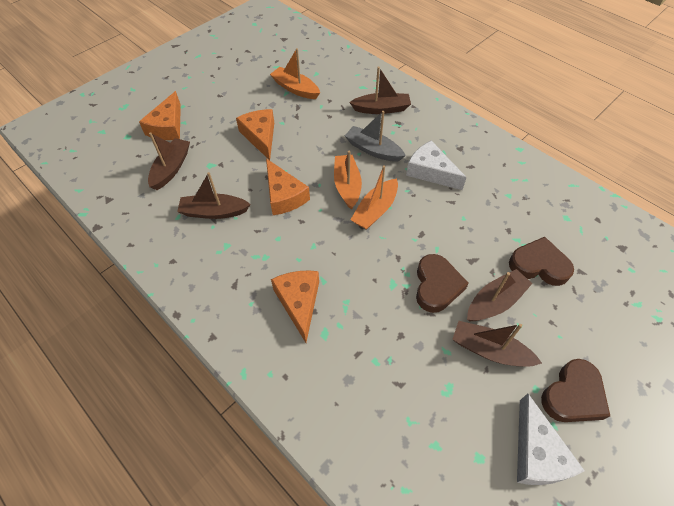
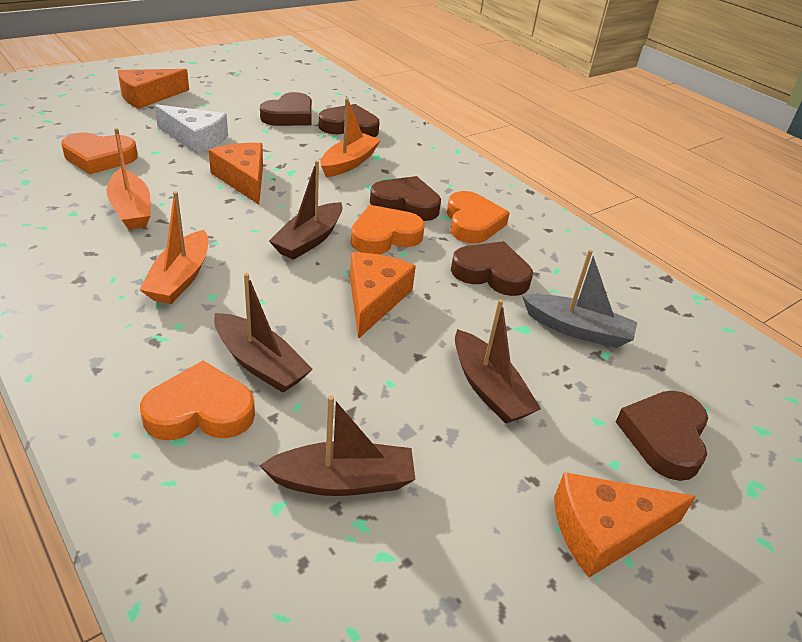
brown boat: 5 -> 4
brown heart: 3 -> 5
orange heart: 0 -> 4
white cheese: 2 -> 1

